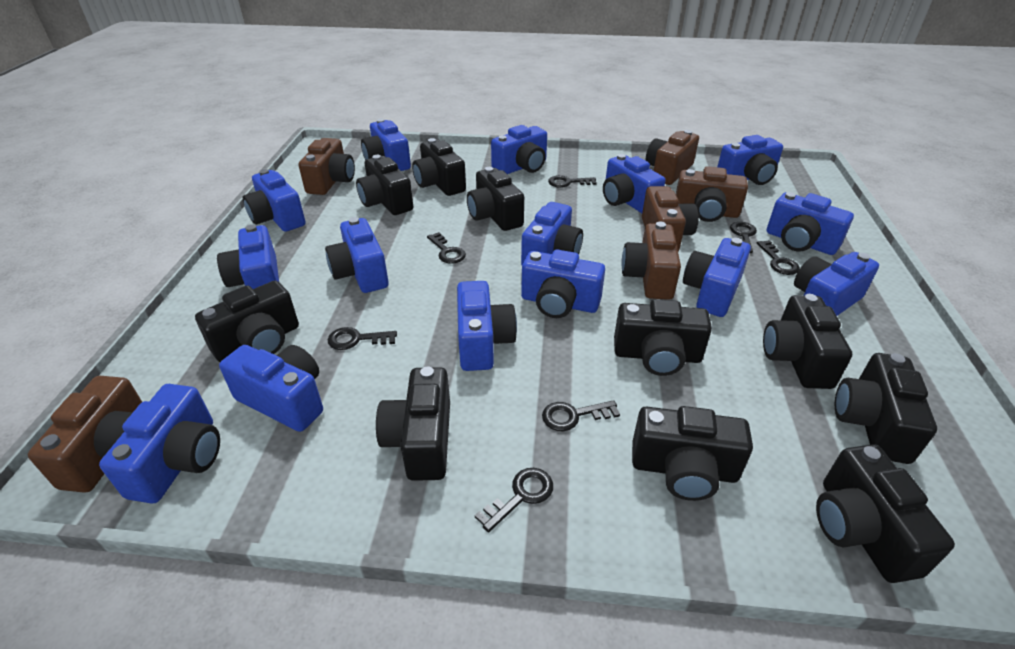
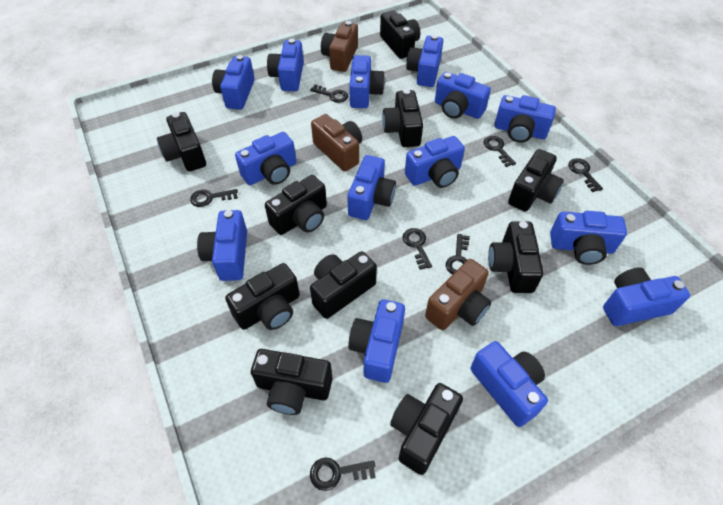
blue camera: 15 -> 14
brown camera: 6 -> 3

